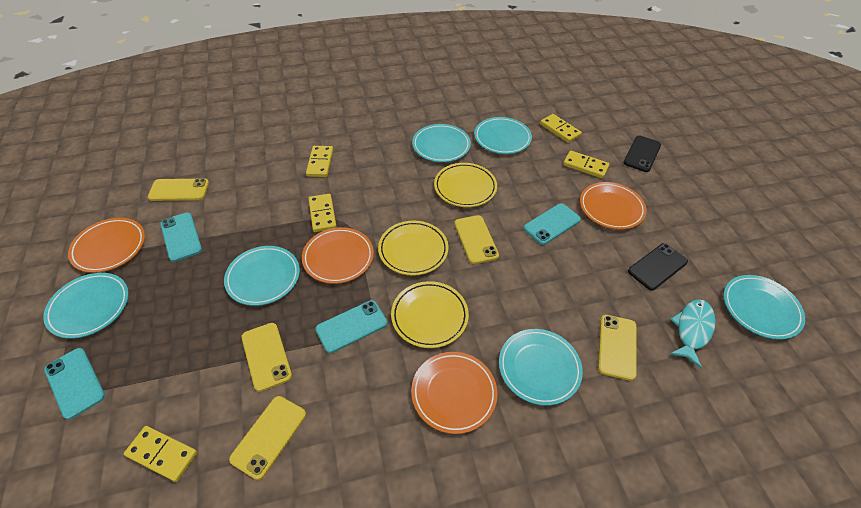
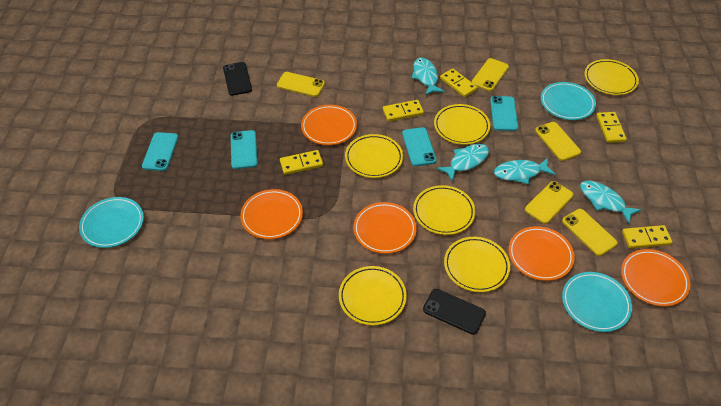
orange plate: 4 -> 5
turquoise fish: 1 -> 4
turquoise plate: 6 -> 3
yellow plate: 3 -> 6

